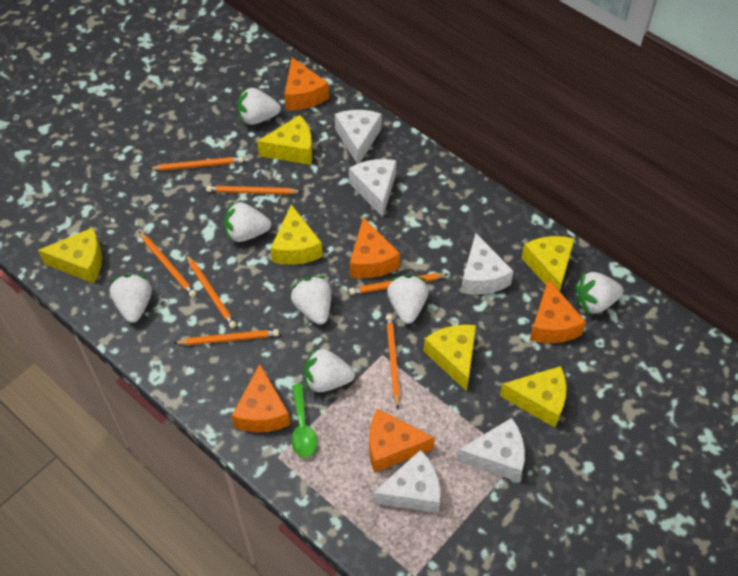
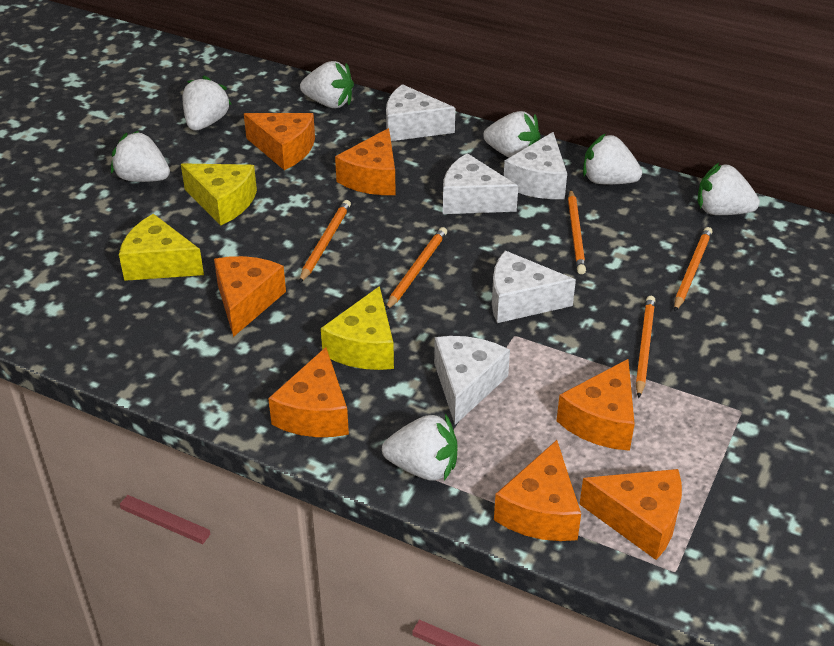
green spoon: 1 -> 0
orange cheese: 5 -> 7
orange pencil: 7 -> 5
yellow cheese: 6 -> 3

